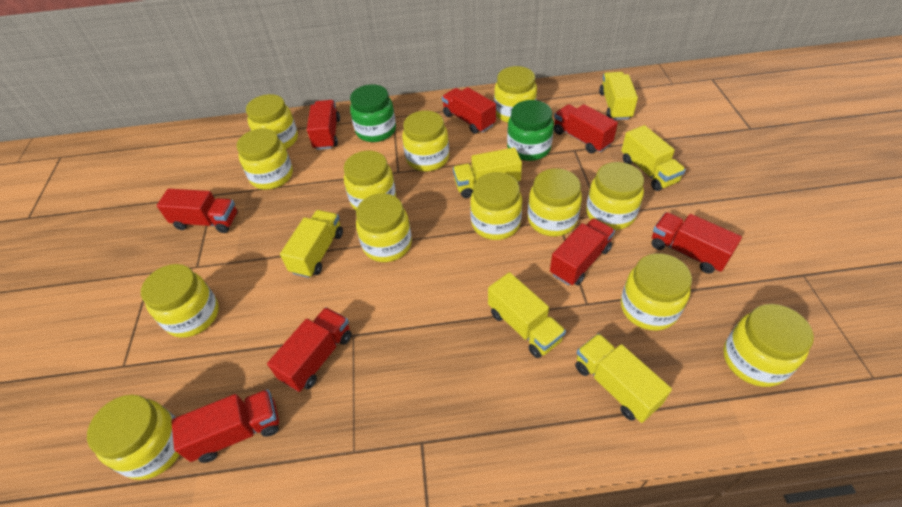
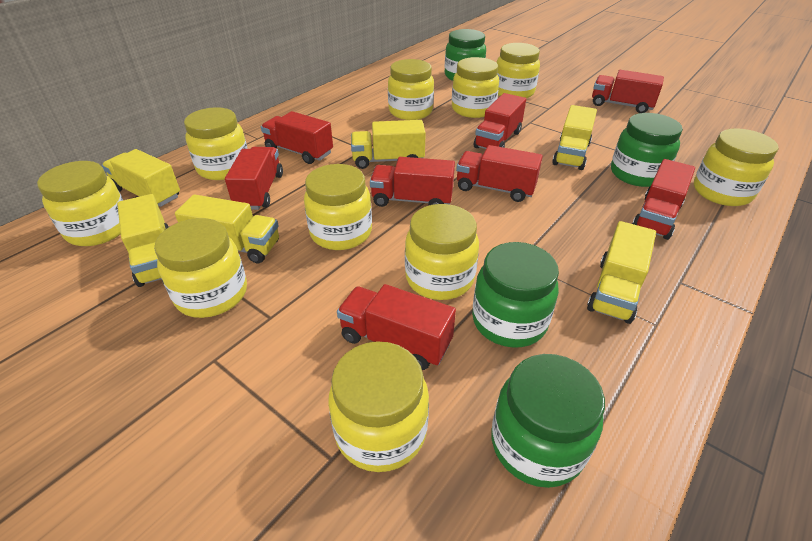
green jar: 2 -> 4
yellow jar: 13 -> 10

